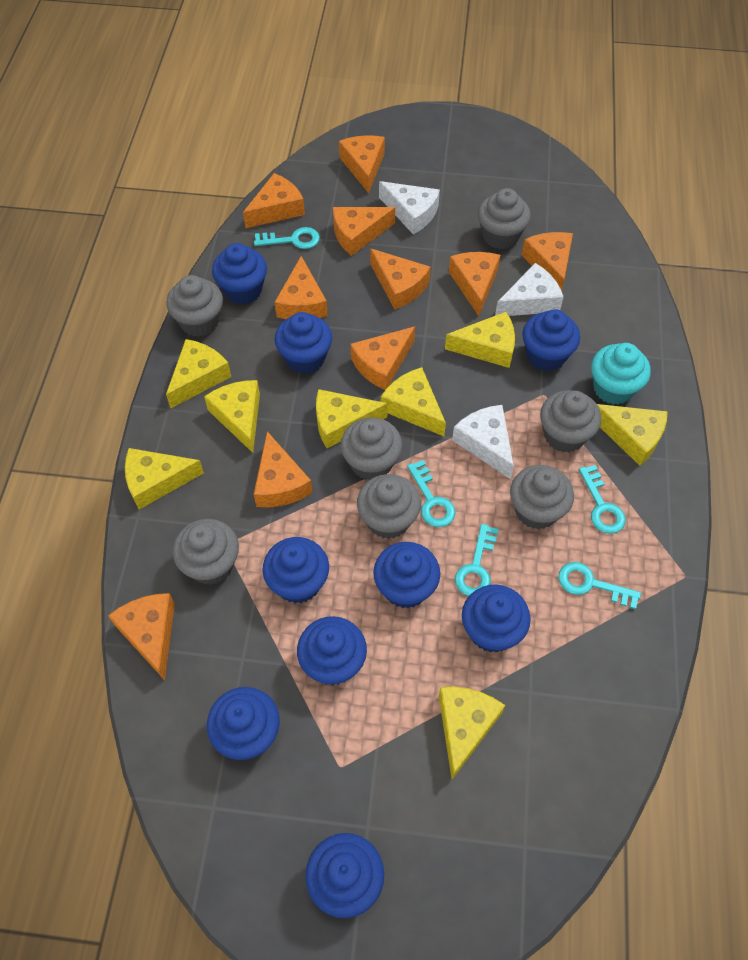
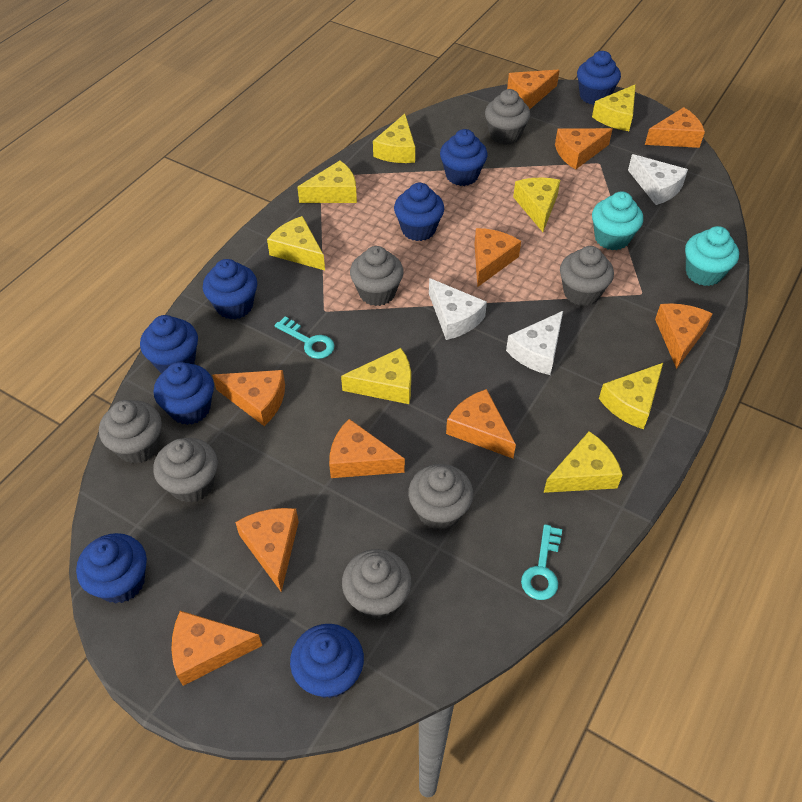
blue cupcake: 9 -> 8
turquoise cupcake: 1 -> 2
turquoise key: 5 -> 2

